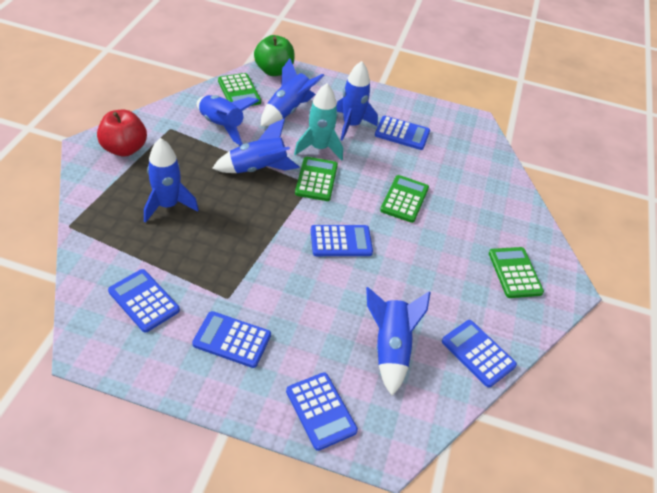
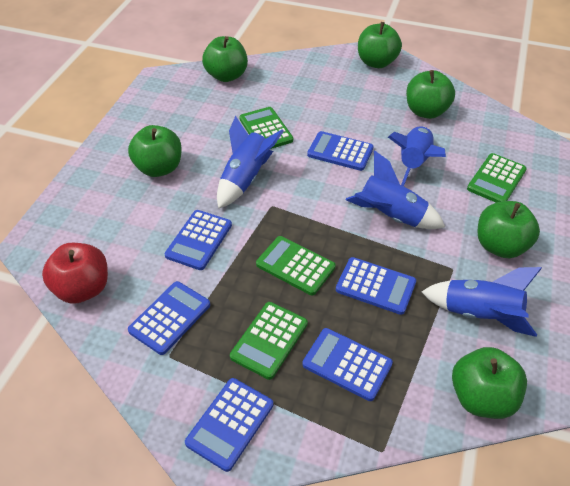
blue rocket: 6 -> 4
green apple: 1 -> 6
turquoise rocket: 1 -> 0

